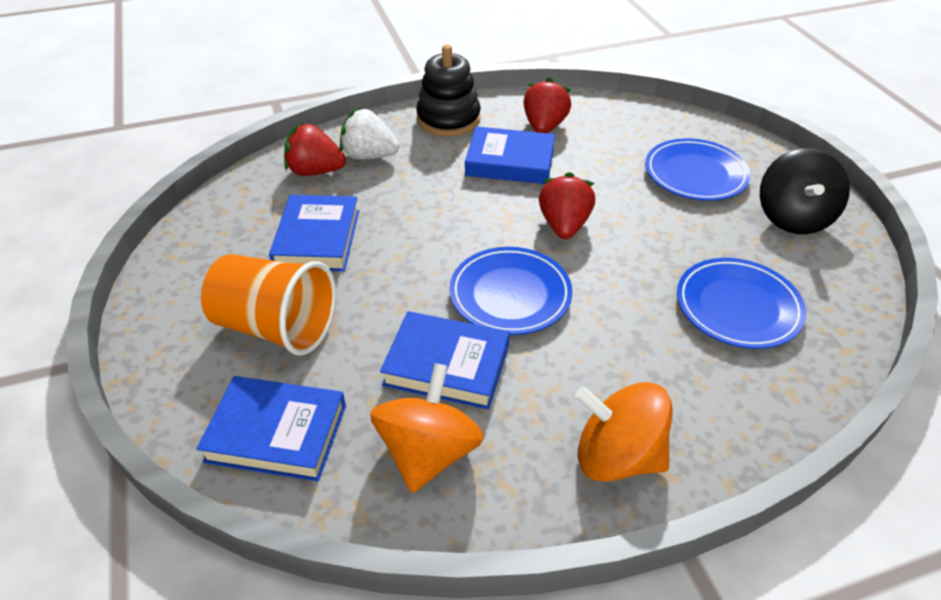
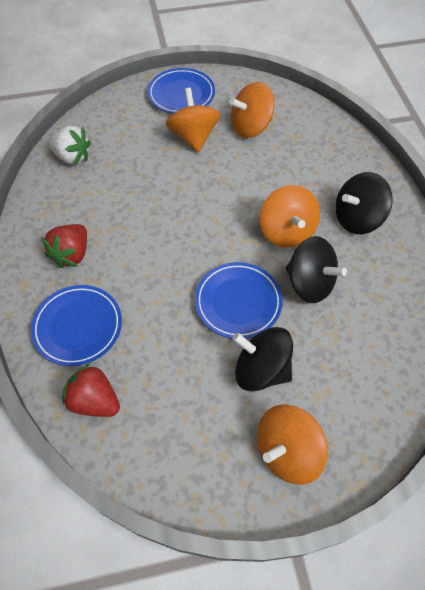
black spinning top: 1 -> 3
black stacking toy: 1 -> 0
blue book: 4 -> 0
orange cup: 1 -> 0
orange spinning top: 2 -> 4
red strawberry: 3 -> 2

